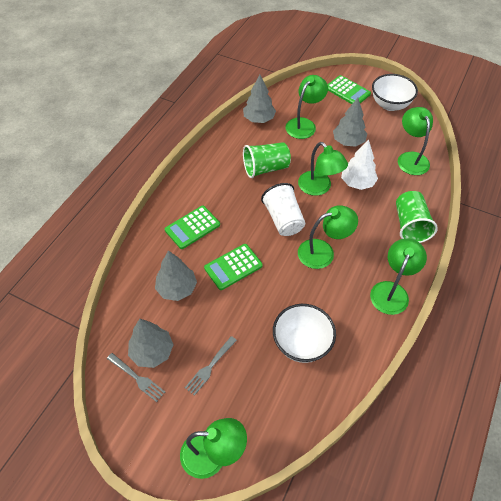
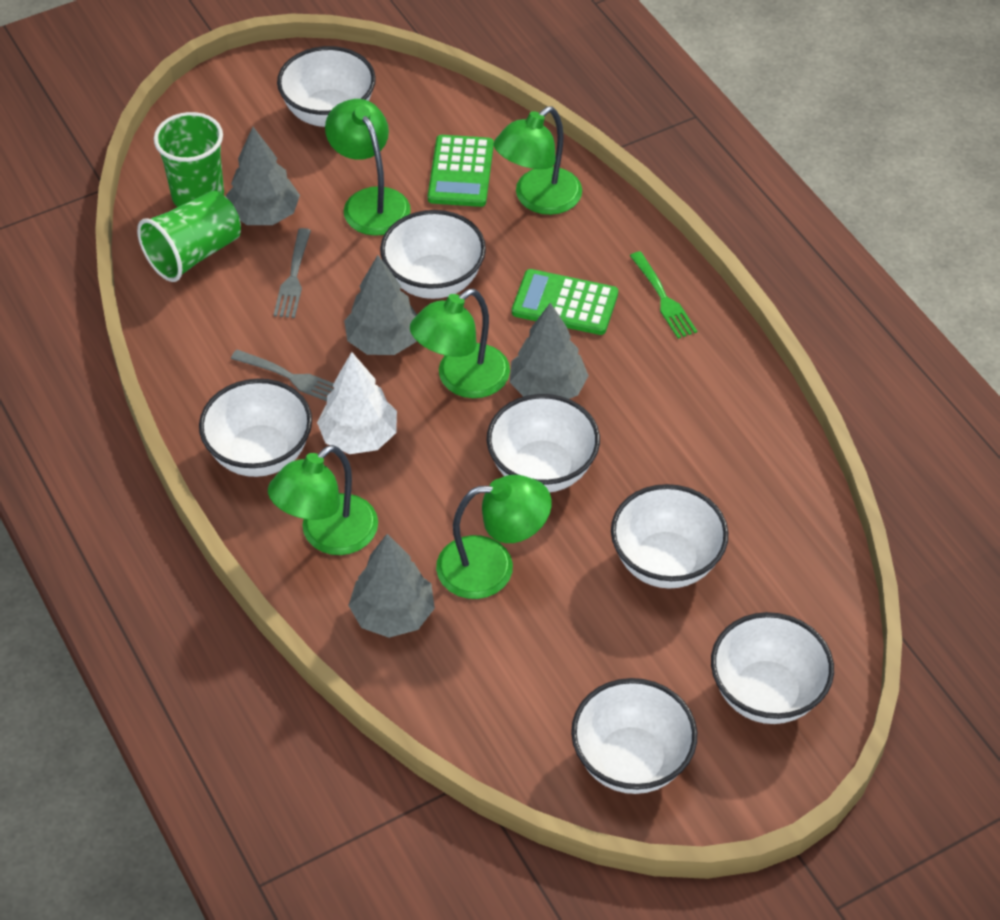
green calculator: 3 -> 2
green fork: 0 -> 1
green lamp: 6 -> 5
white bowl: 2 -> 7
white cup: 1 -> 0

